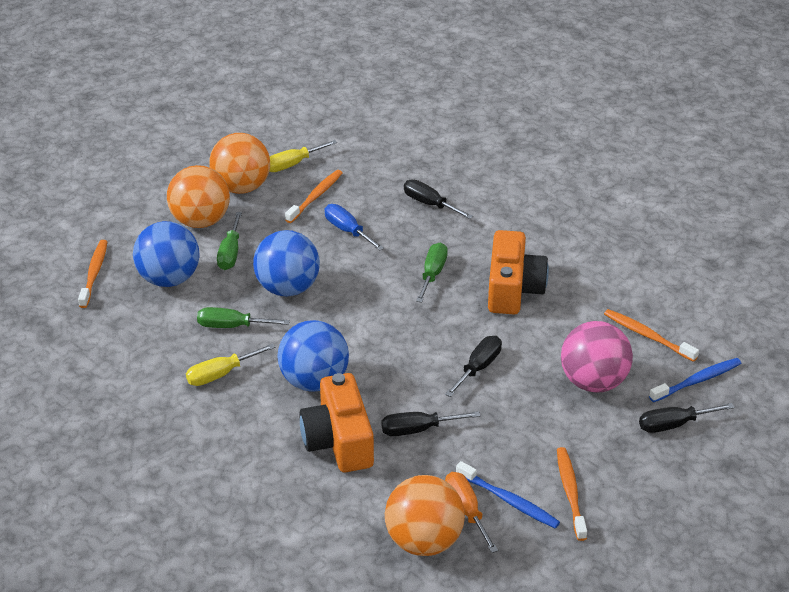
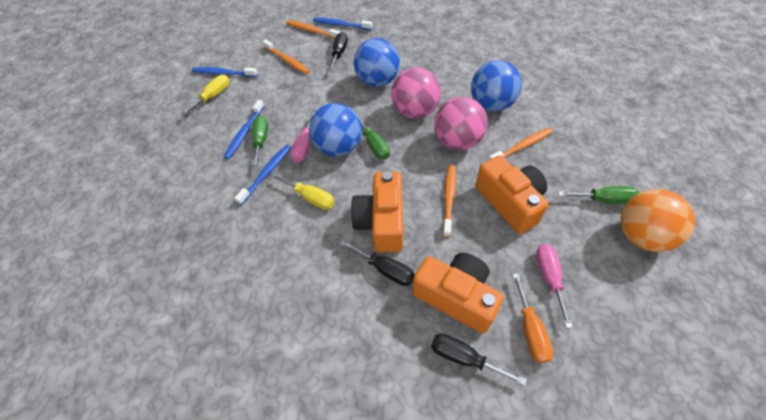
black screwdriver: 4 -> 3
blue screwdriver: 1 -> 0
blue toothbrush: 2 -> 4
orange ball: 3 -> 1
orange camera: 2 -> 3
pink ball: 1 -> 2
pink screwdriver: 0 -> 2

